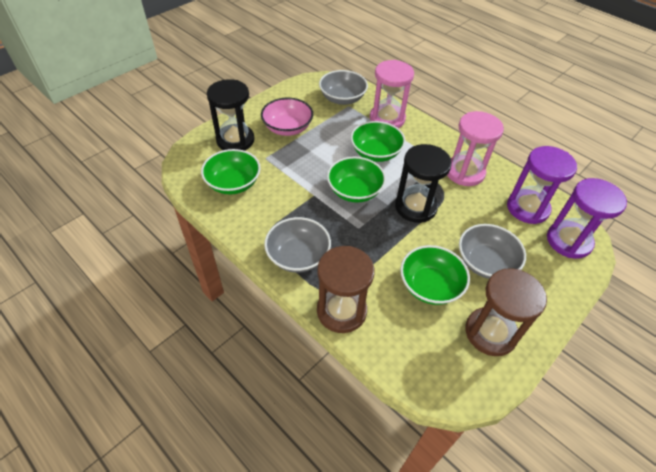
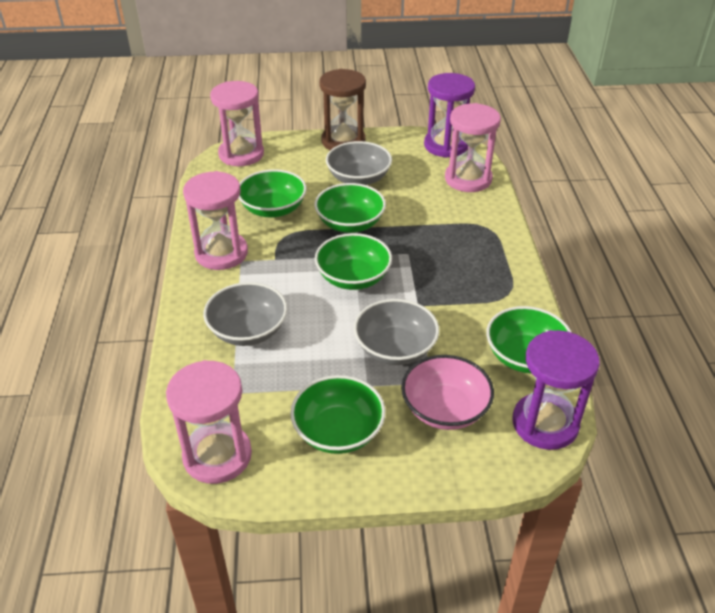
black hourglass: 2 -> 0
brown hourglass: 2 -> 1
green bowl: 4 -> 5
pink hourglass: 2 -> 4

